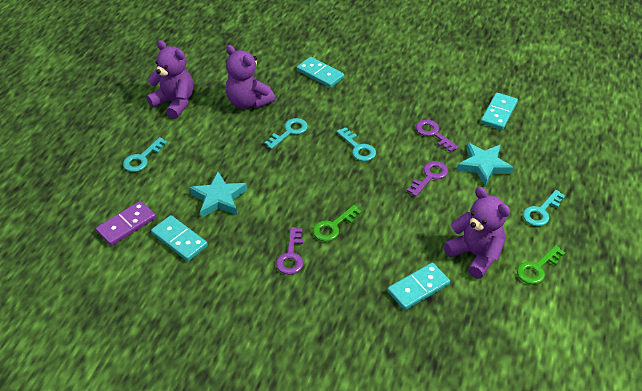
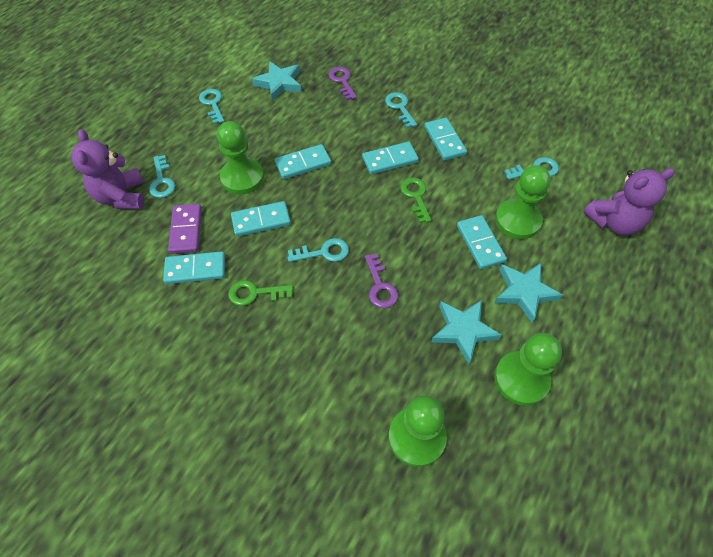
green pawn: 0 -> 4
purple key: 3 -> 2
purple teddy bear: 3 -> 2
turquoise domino: 4 -> 6
turquoise key: 4 -> 5
turquoise star: 2 -> 3

